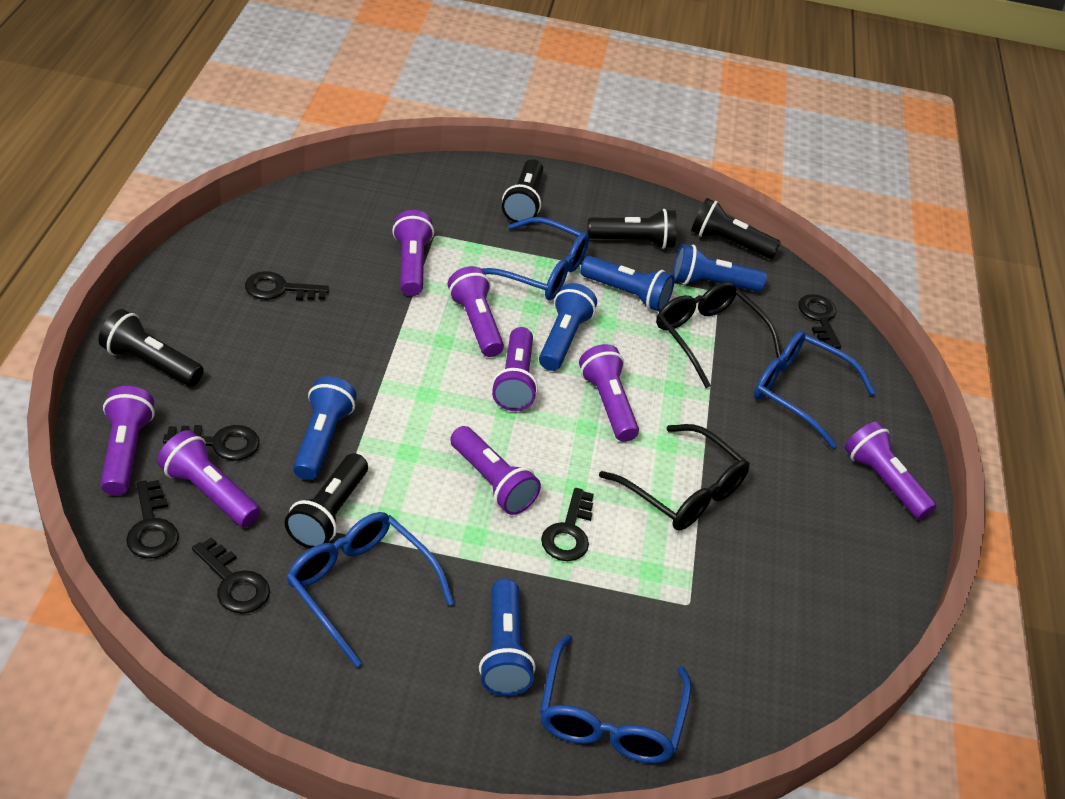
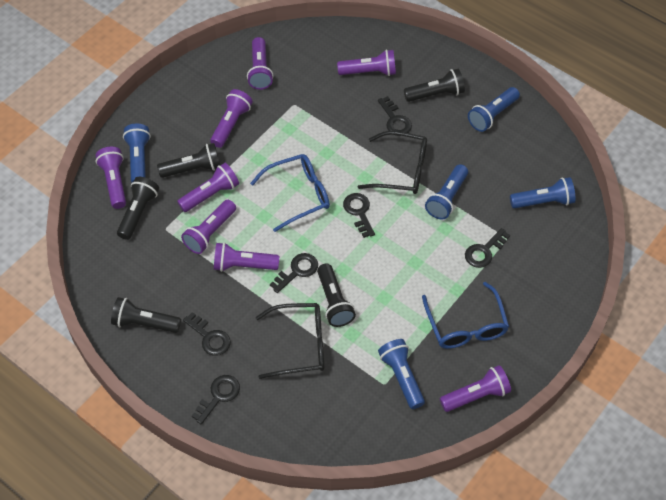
blue glasses: 4 -> 2

